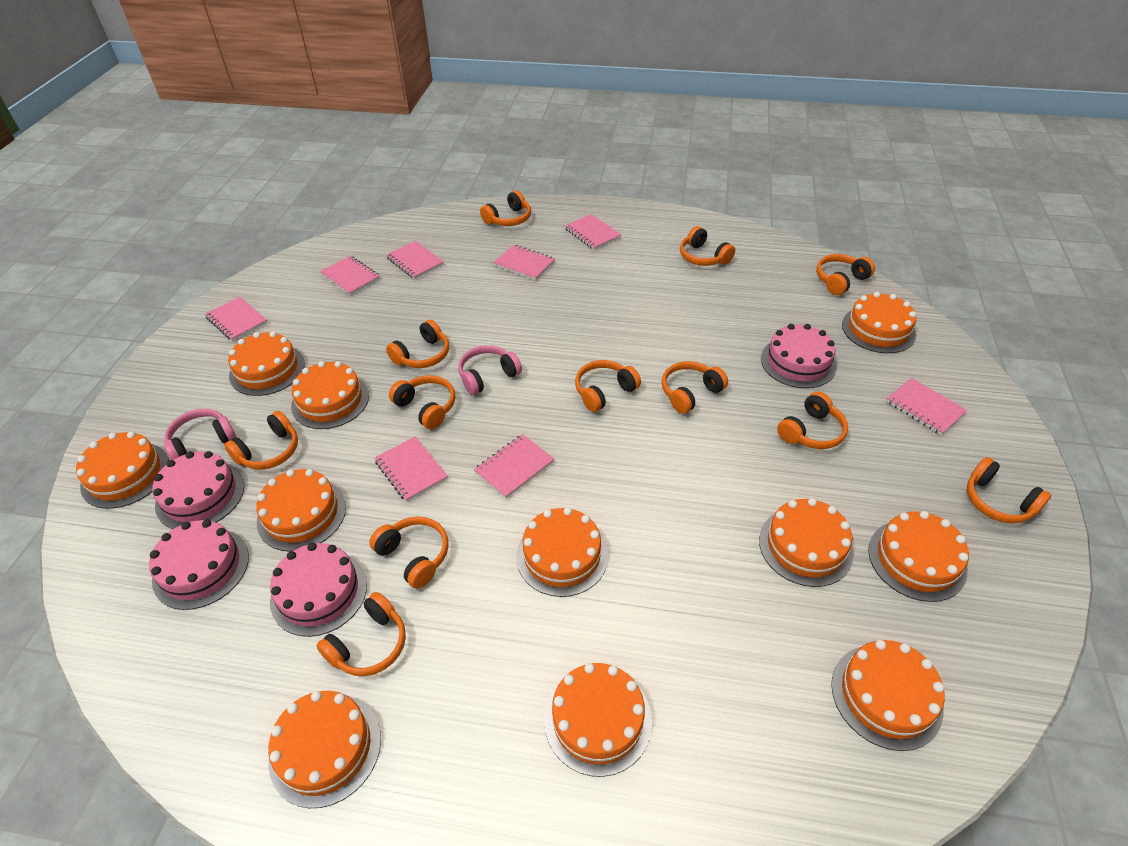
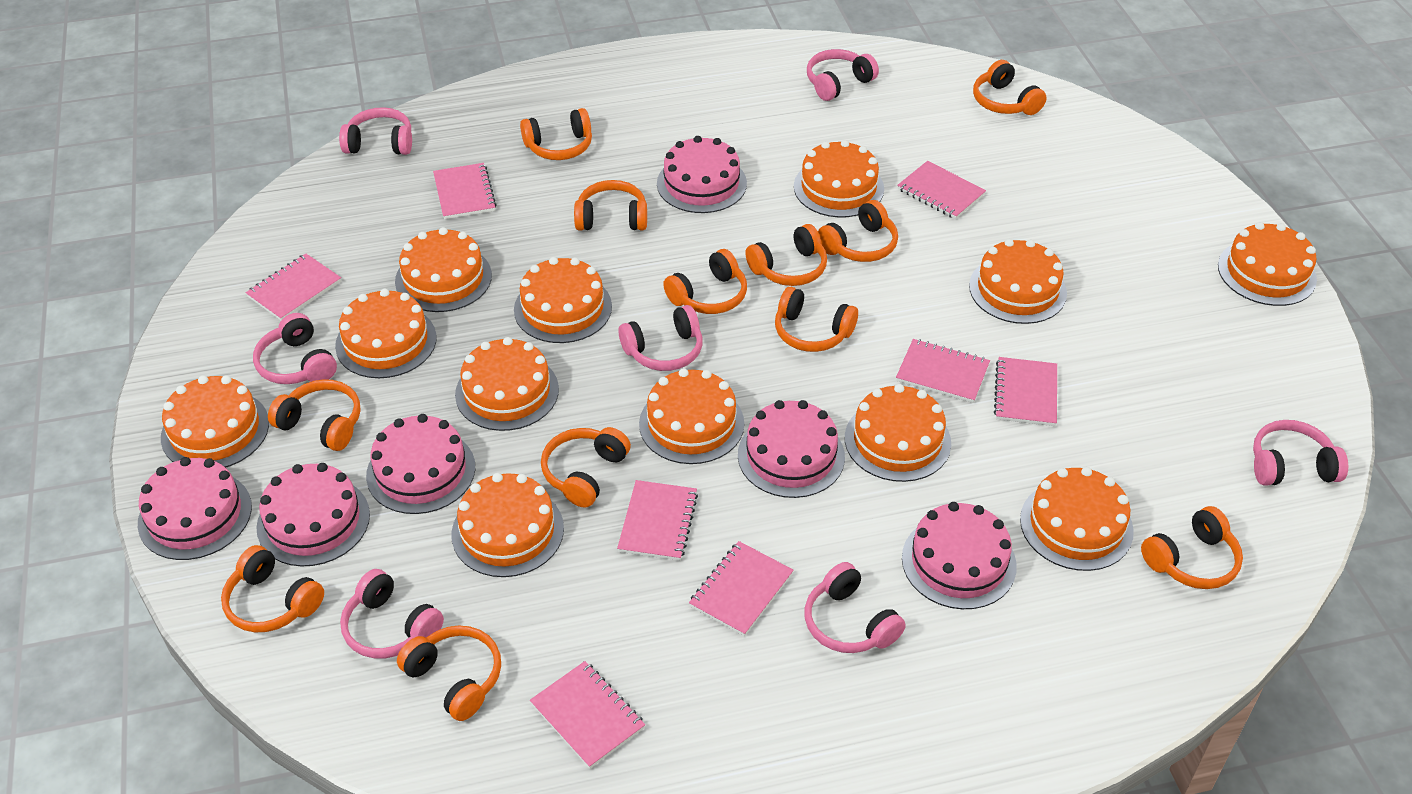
orange cake: 11 -> 12
pink cake: 4 -> 6
pink headphones: 2 -> 7

